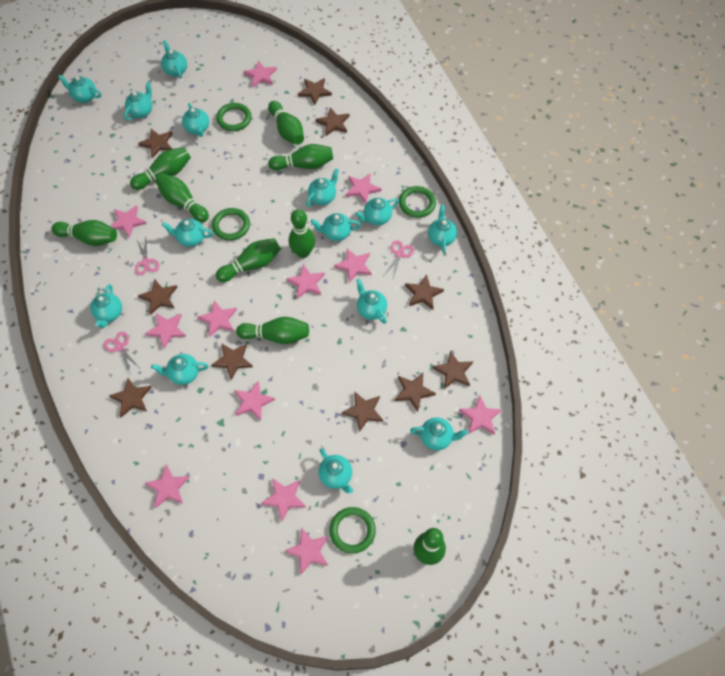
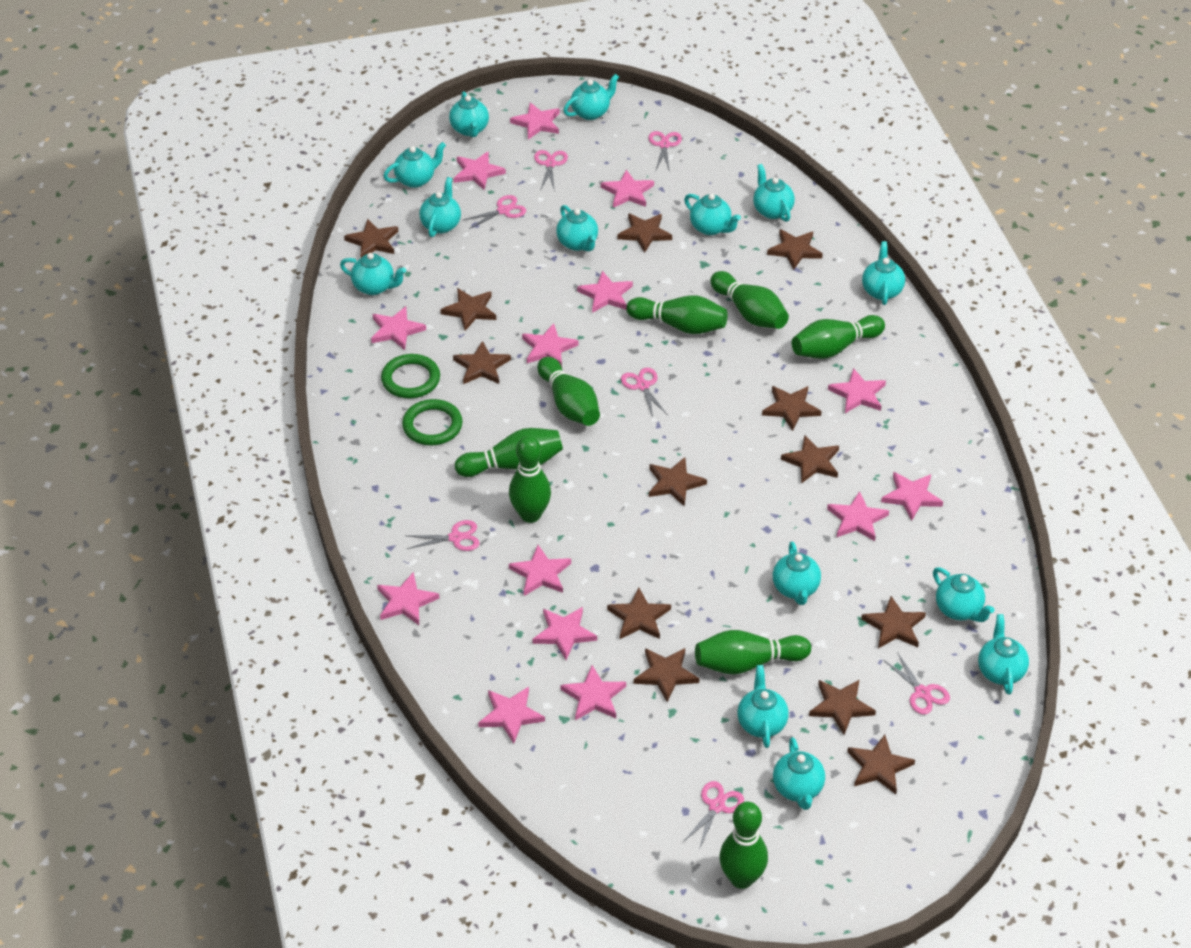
brown star: 10 -> 13
green bowling pin: 9 -> 8
green ring: 4 -> 2
pink scissors: 3 -> 7
pink star: 12 -> 14

